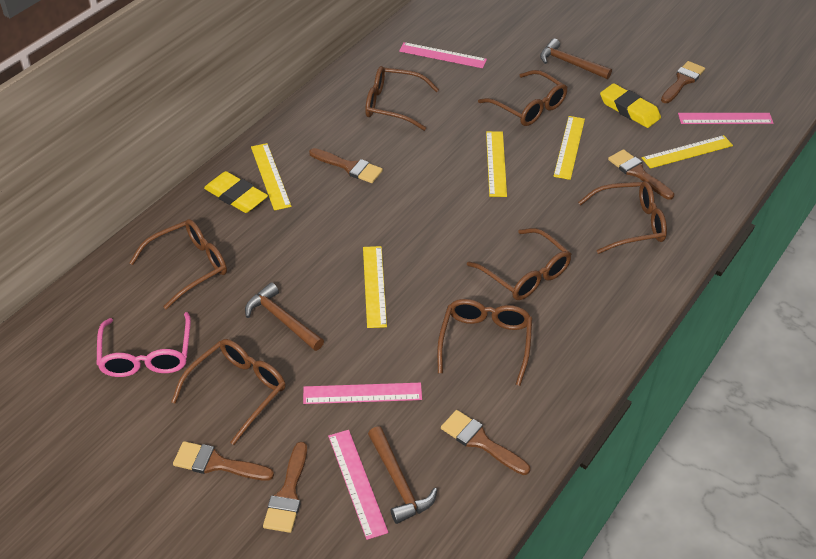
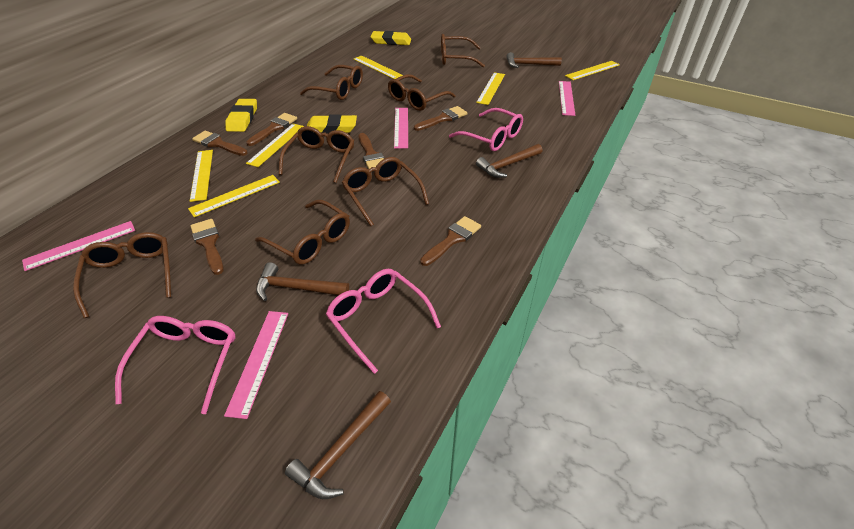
brown hammer: 3 -> 4
pink glasses: 1 -> 3
yellow eraser: 2 -> 3
yellow ruler: 5 -> 6

